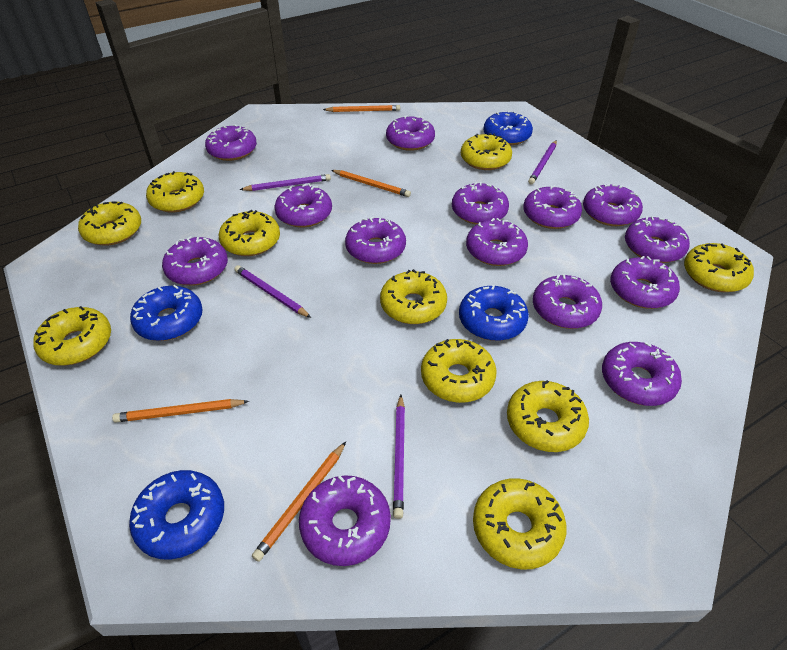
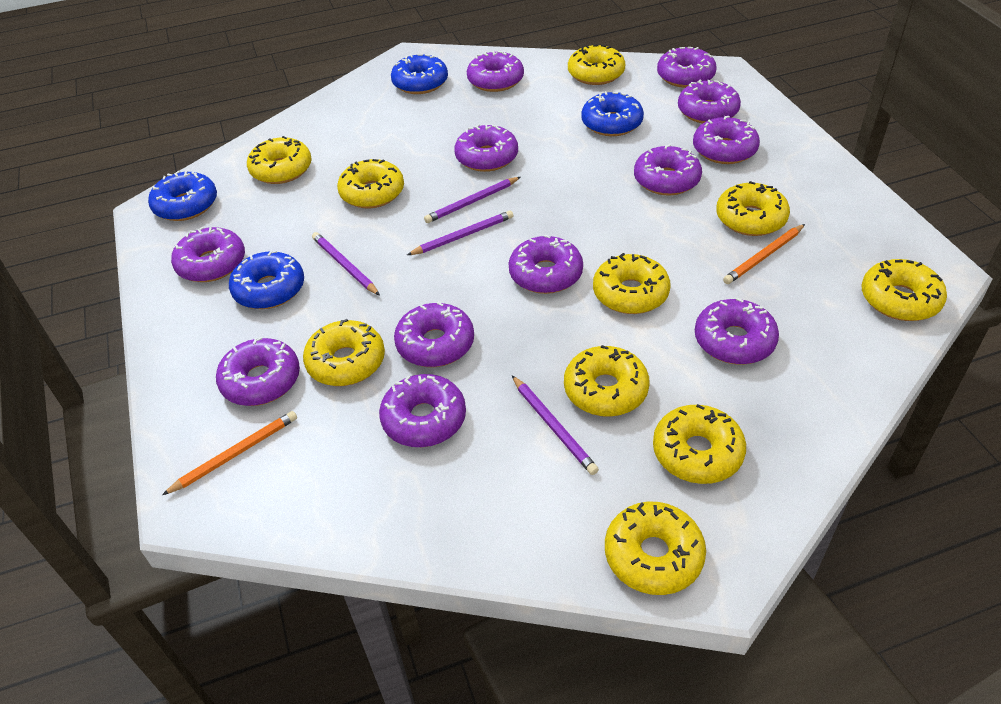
orange pencil: 4 -> 2
purple donut: 14 -> 12

